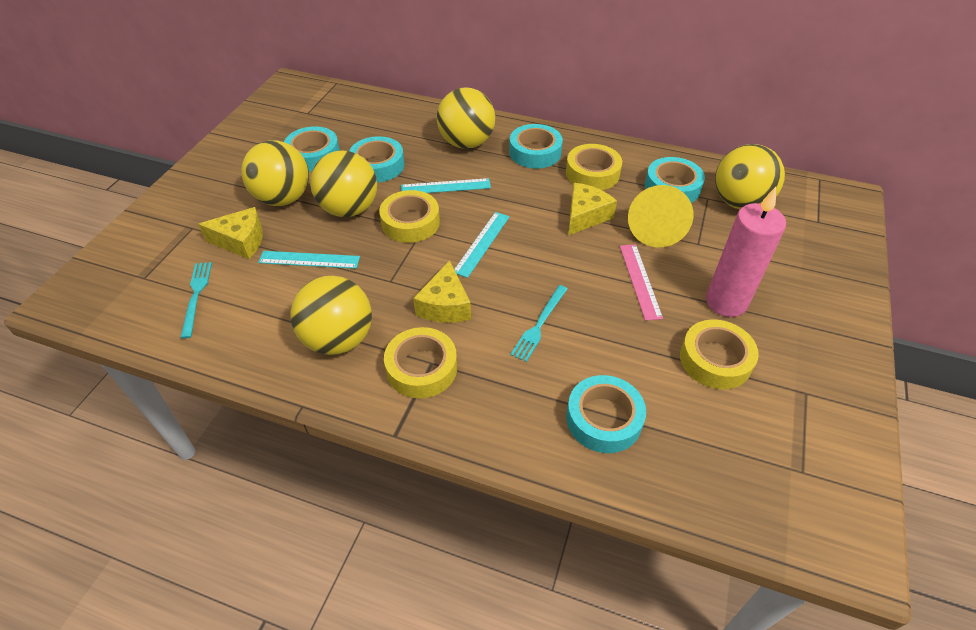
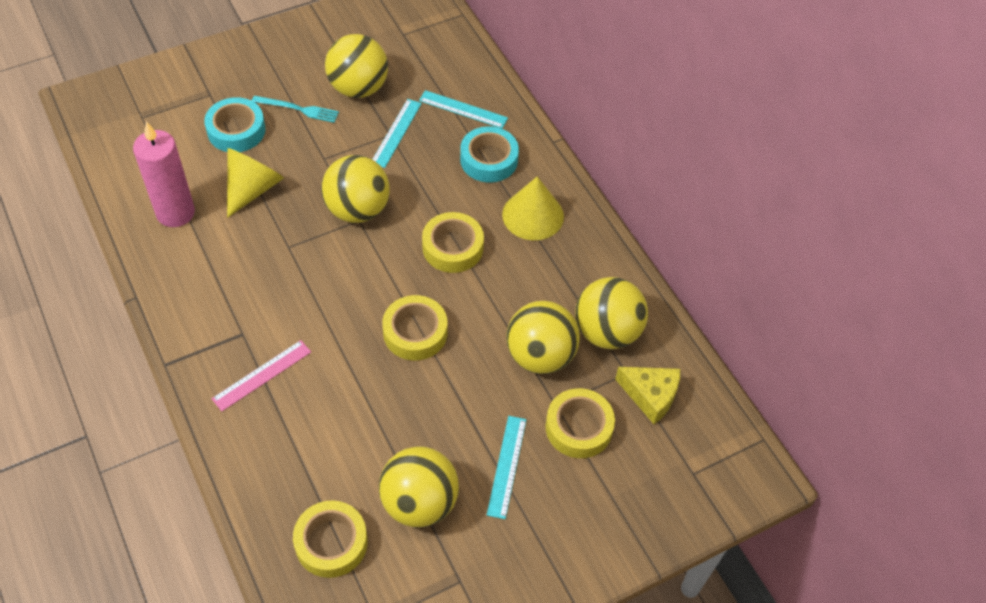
turquoise fork: 2 -> 1
turquoise tape: 5 -> 2
yellow cheese: 3 -> 1
yellow cone: 1 -> 2

